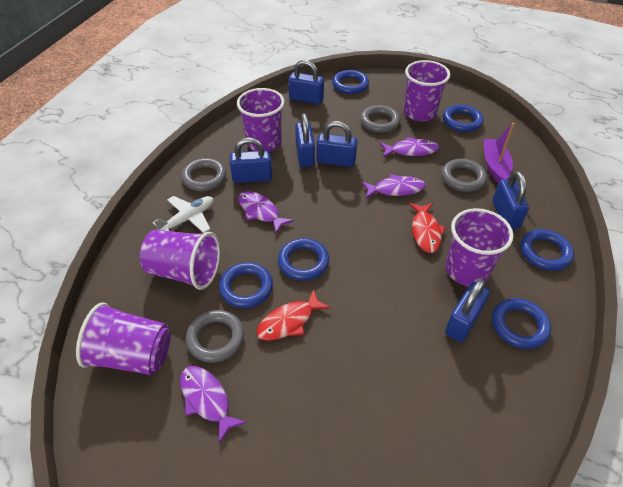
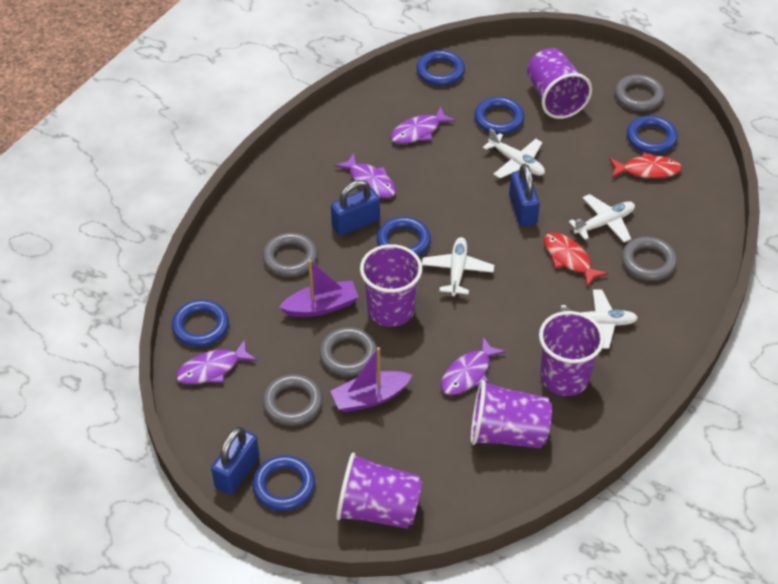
blue padlock: 6 -> 3
grey ring: 4 -> 5
purple boat: 1 -> 2
white plane: 1 -> 4

